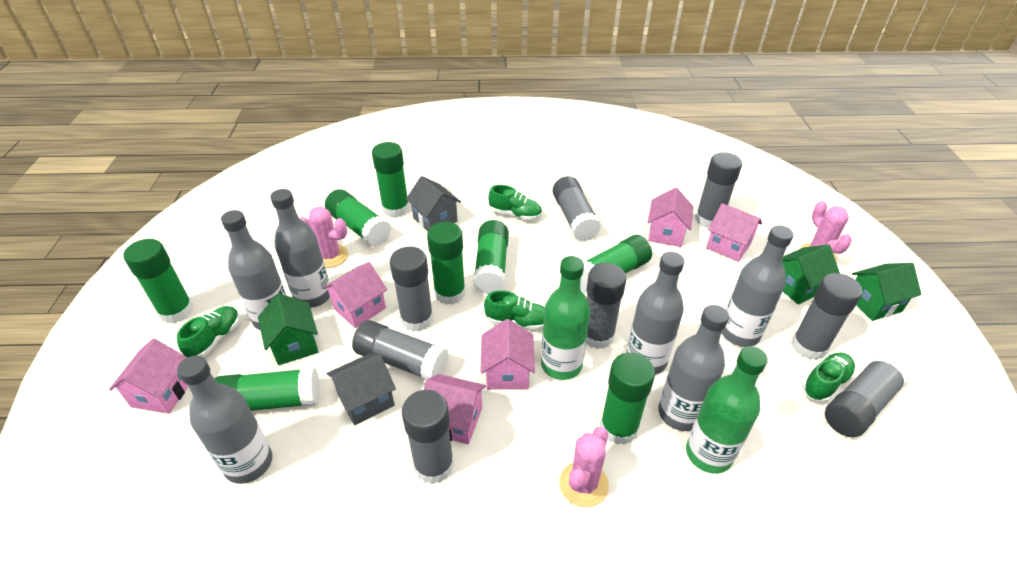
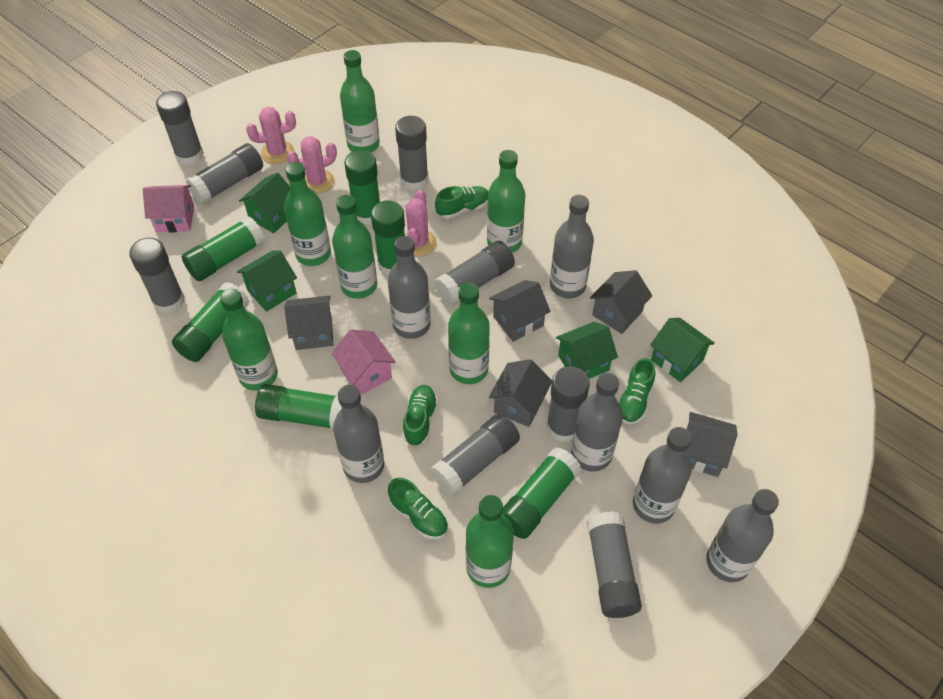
green bottle: 2 -> 7
green glue stick: 8 -> 6
green house: 3 -> 4
grey house: 2 -> 5
pink house: 6 -> 2

